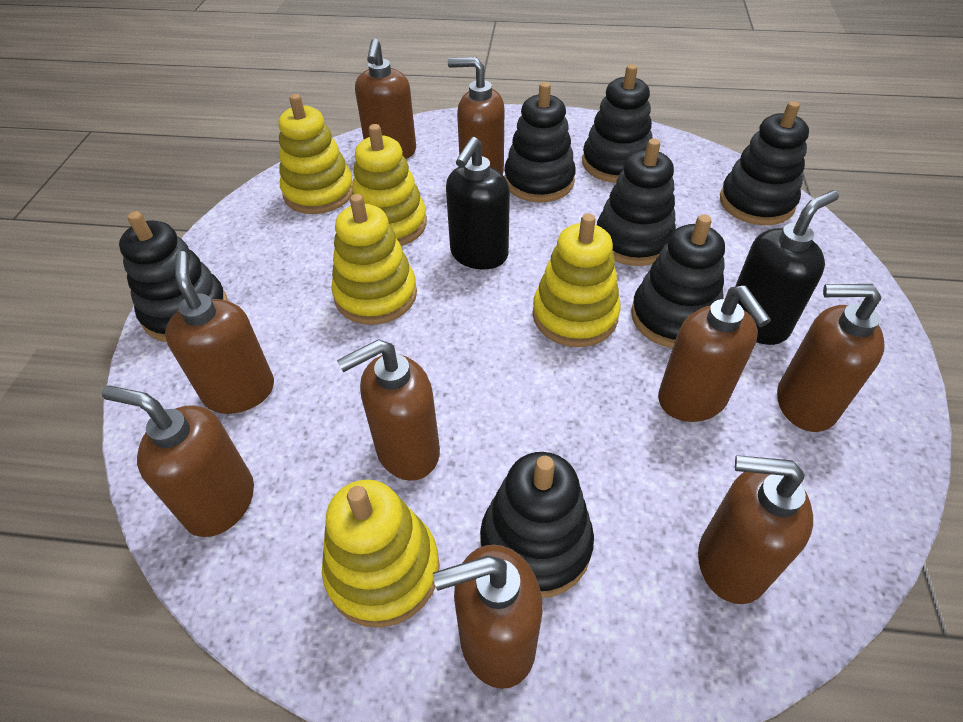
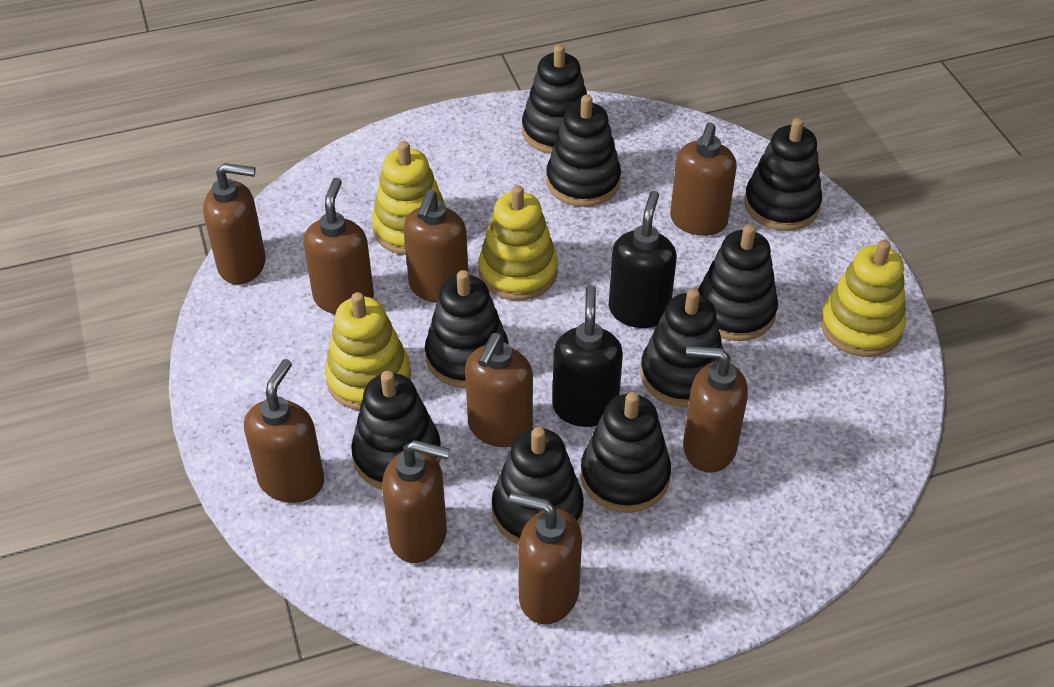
black stacking toy: 7 -> 9
yellow stacking toy: 5 -> 4

